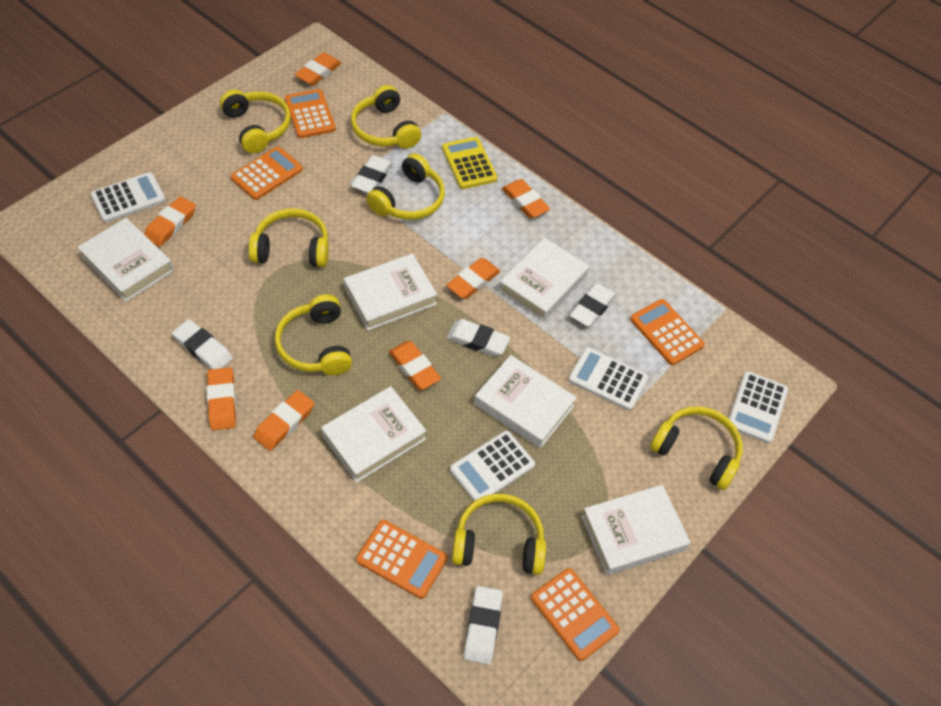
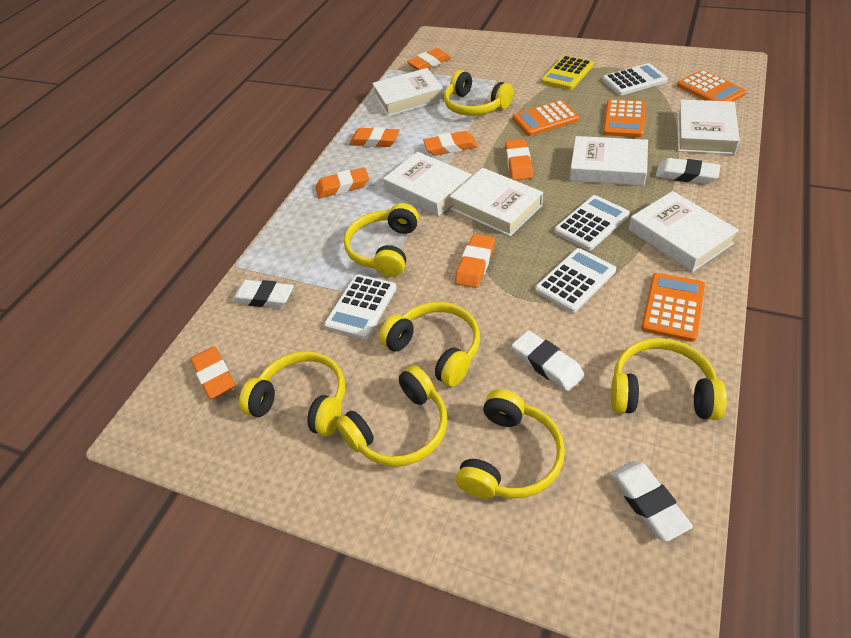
orange calculator: 5 -> 4
white eraser: 5 -> 4

